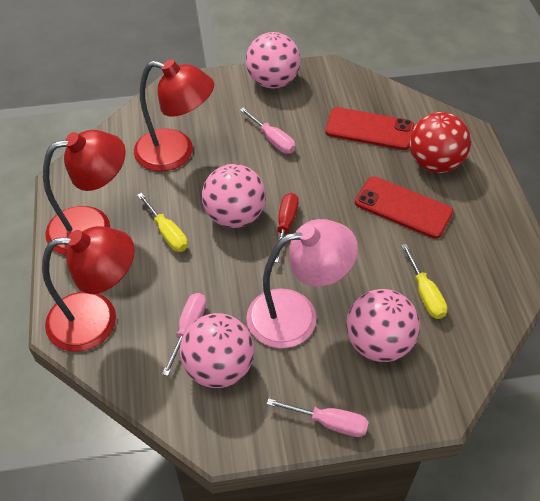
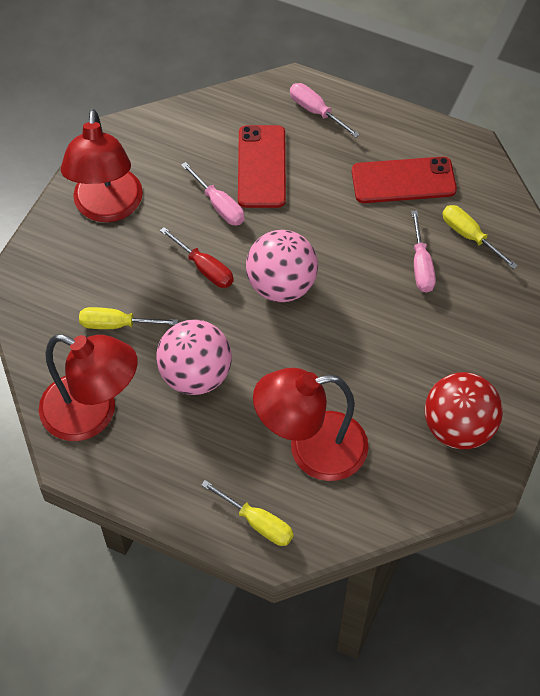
pink ball: 4 -> 2
pink lamp: 1 -> 0
yellow screwdriver: 2 -> 3

